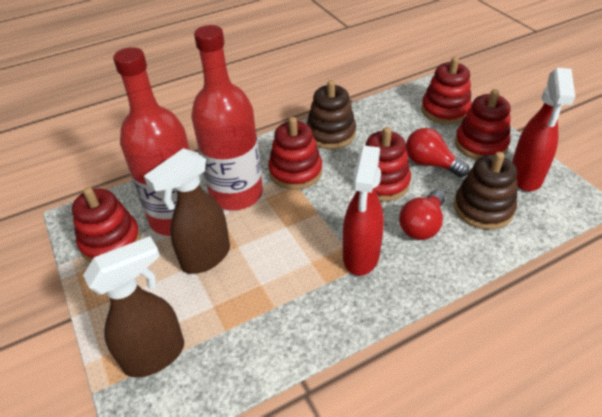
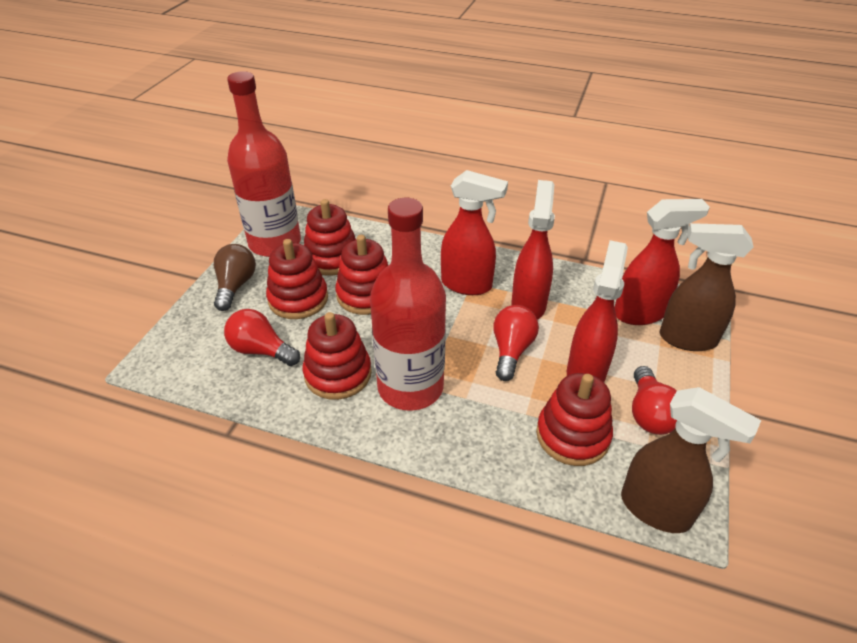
brown light bulb: 0 -> 1
brown stacking toy: 2 -> 0
red light bulb: 2 -> 3
red spray bottle: 2 -> 4

